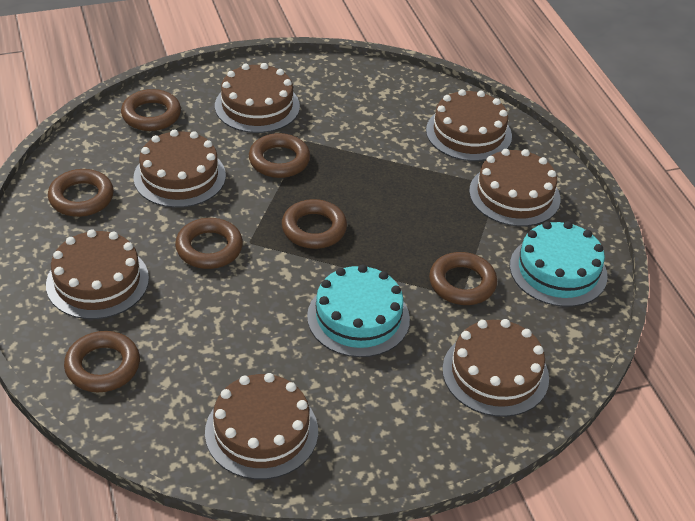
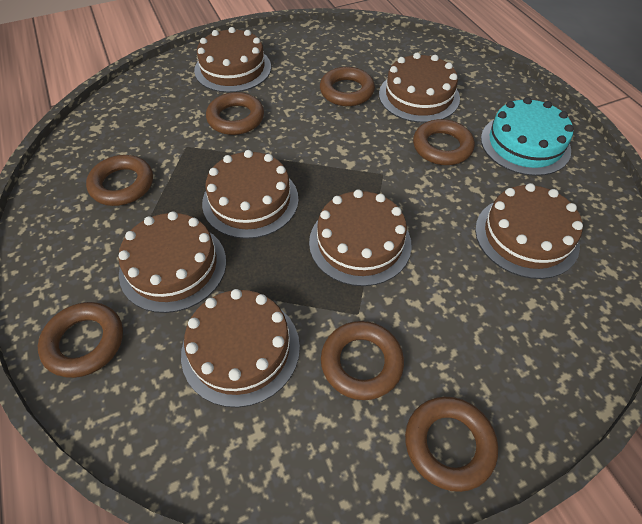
turquoise cake: 2 -> 1

